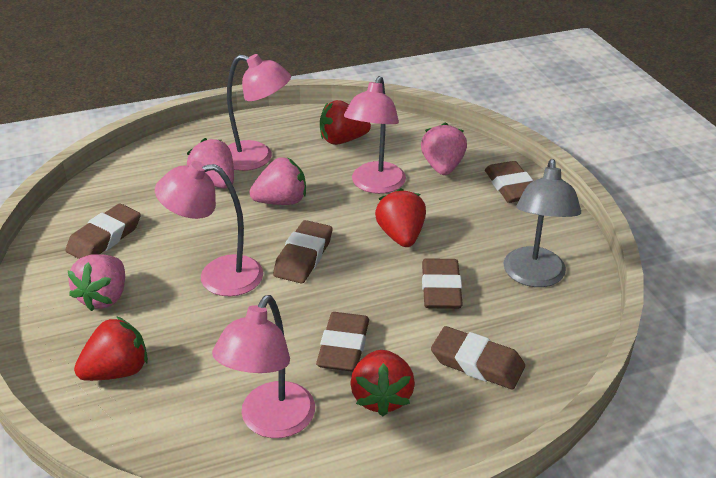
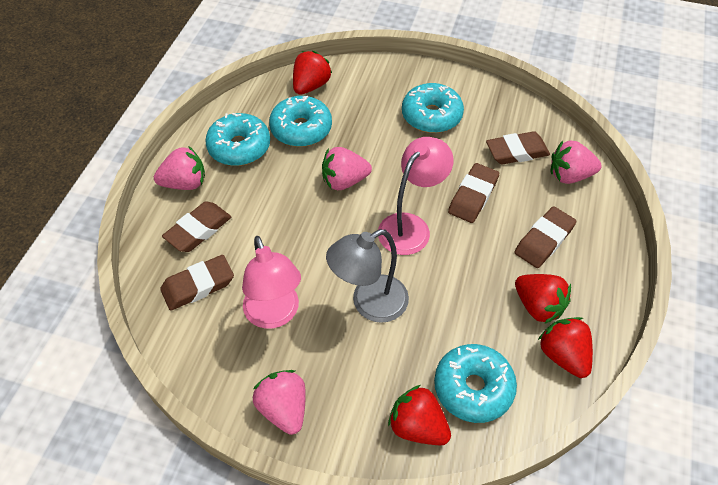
brown eraser: 6 -> 5
pink lamp: 4 -> 2
turquoise donut: 0 -> 4

